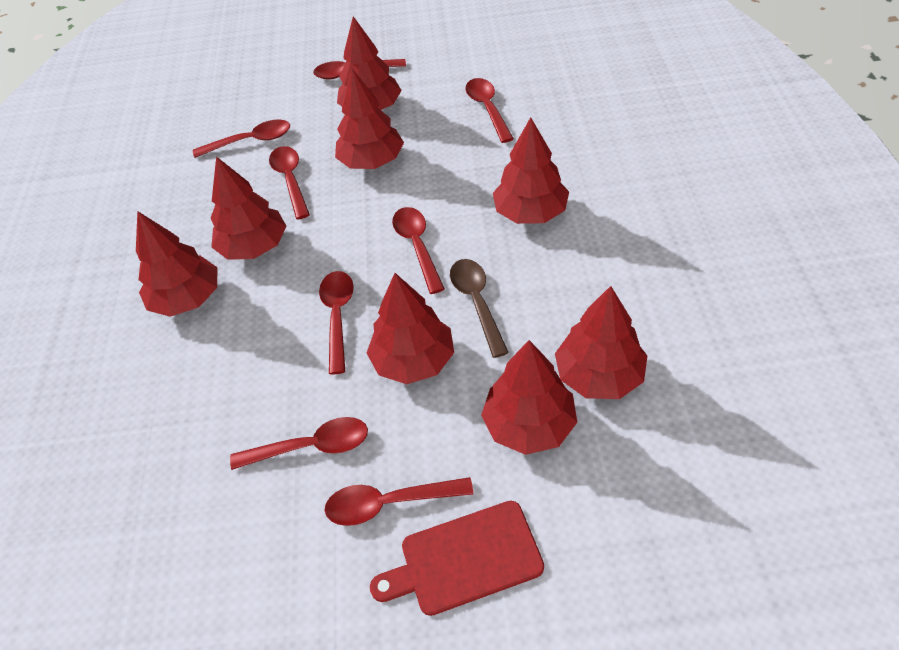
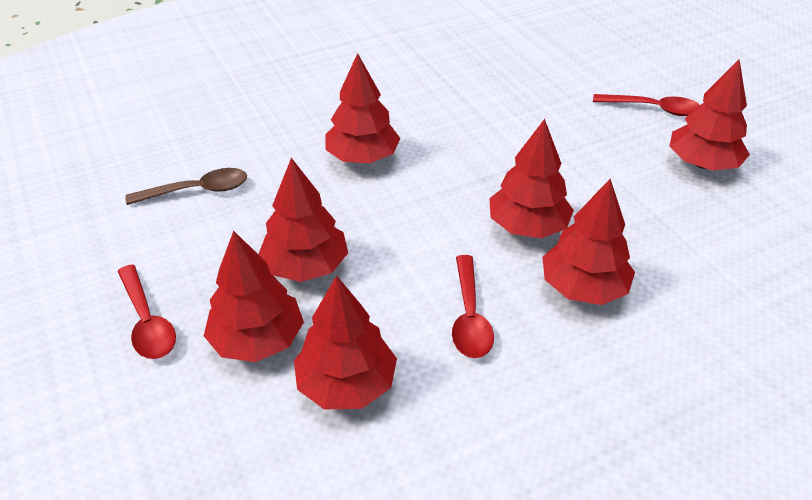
red cutting board: 1 -> 0
red spoon: 8 -> 3
red tree: 8 -> 7

